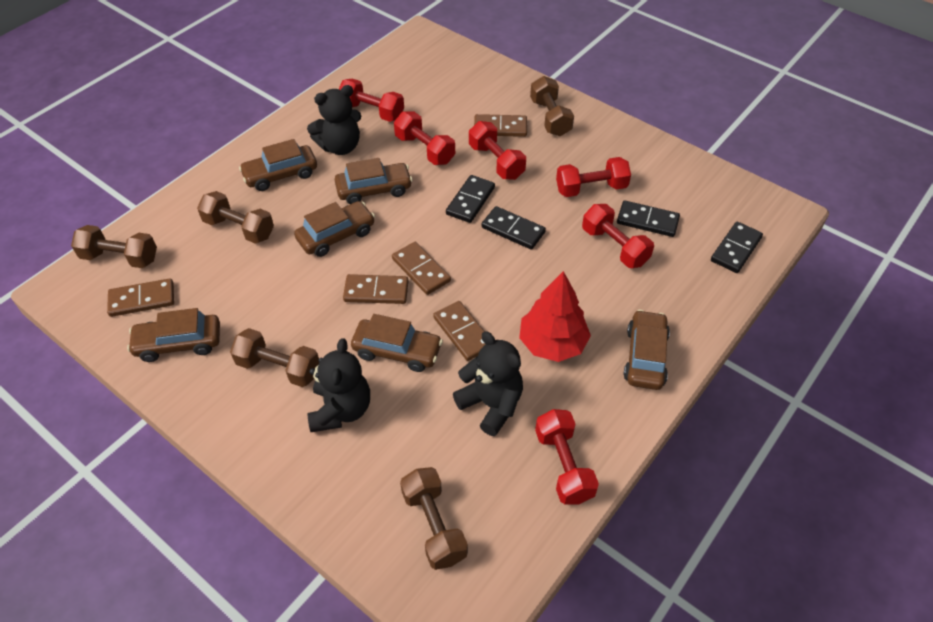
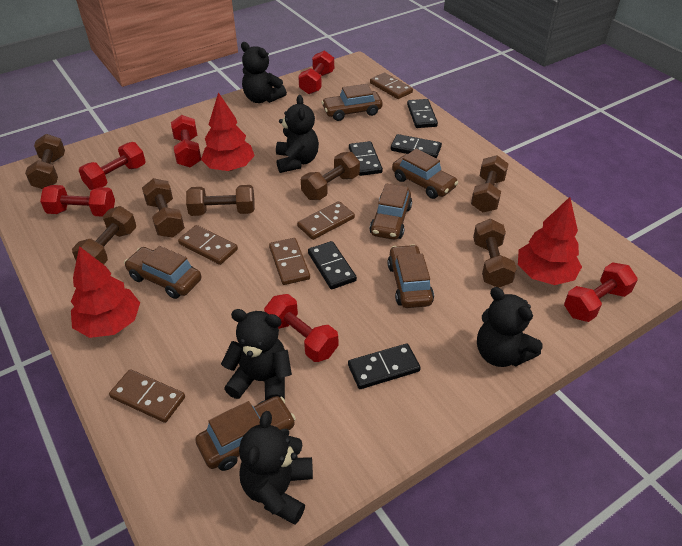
black domino: 4 -> 5
black teddy bear: 3 -> 5
brown dumbbell: 5 -> 7
red tree: 1 -> 3

